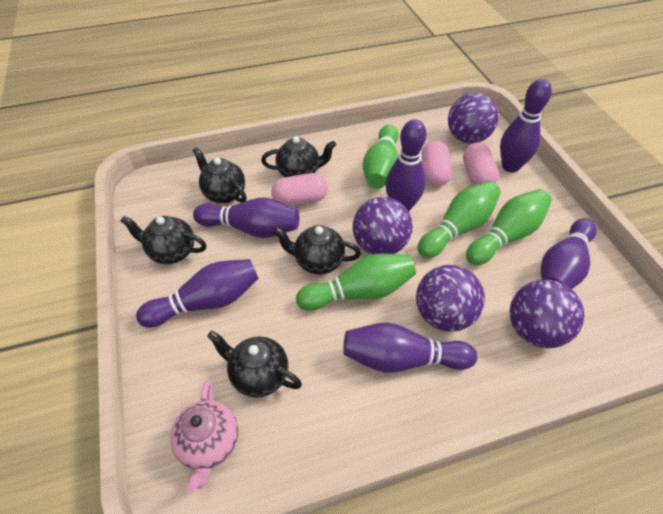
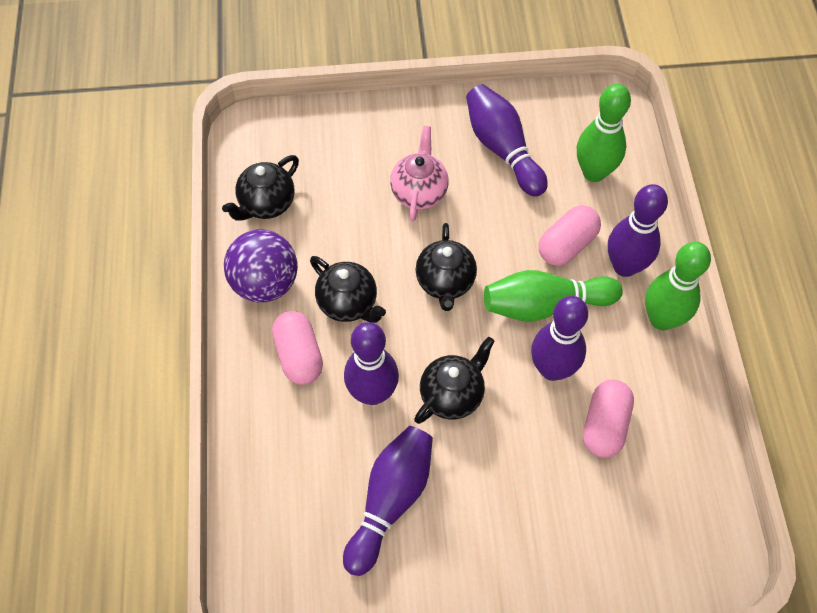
black teapot: 5 -> 4
green bowling pin: 4 -> 3
purple ball: 4 -> 1
purple bowling pin: 6 -> 5

